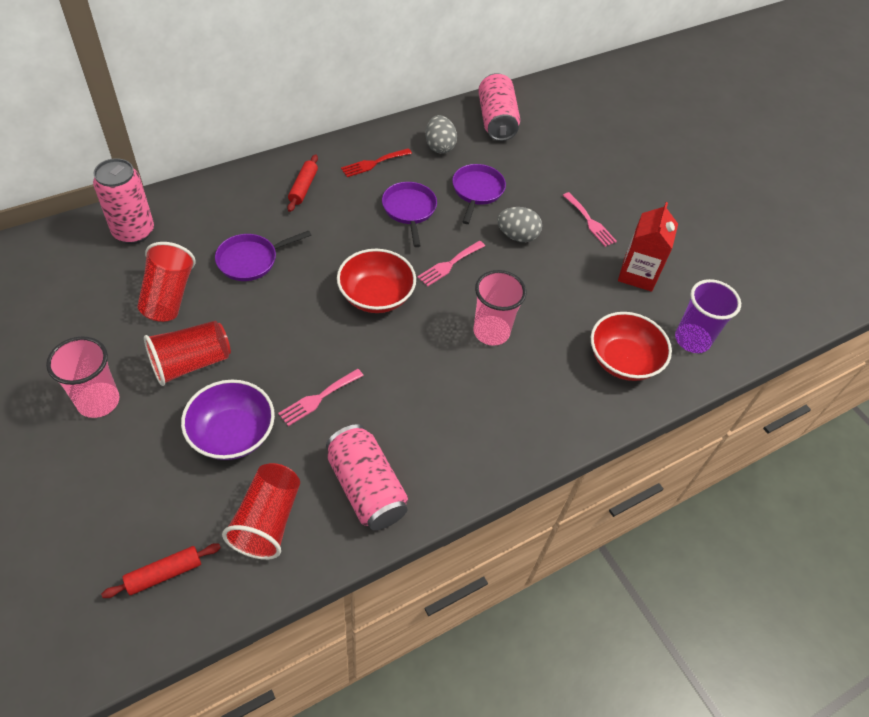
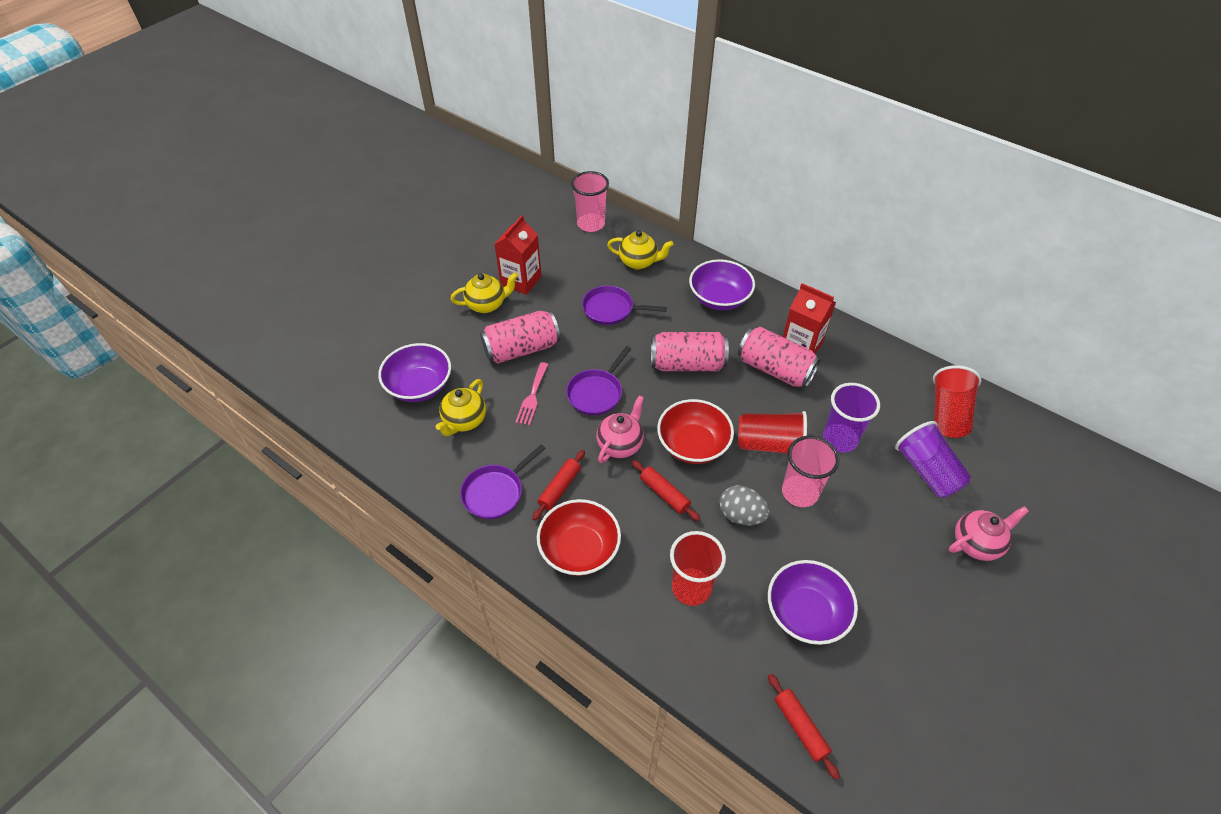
grey egg: 2 -> 1
pink fork: 3 -> 1
pink teapot: 0 -> 2
purple bowl: 1 -> 3
purple cup: 1 -> 2
red carton: 1 -> 2
red fork: 1 -> 0
red rolling pin: 2 -> 3
yellow teapot: 0 -> 3

